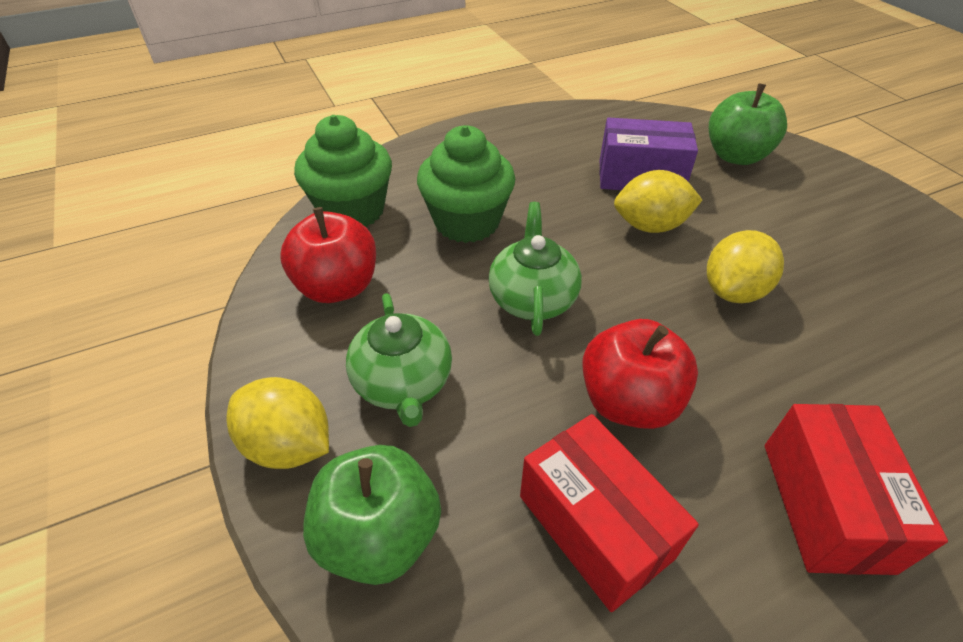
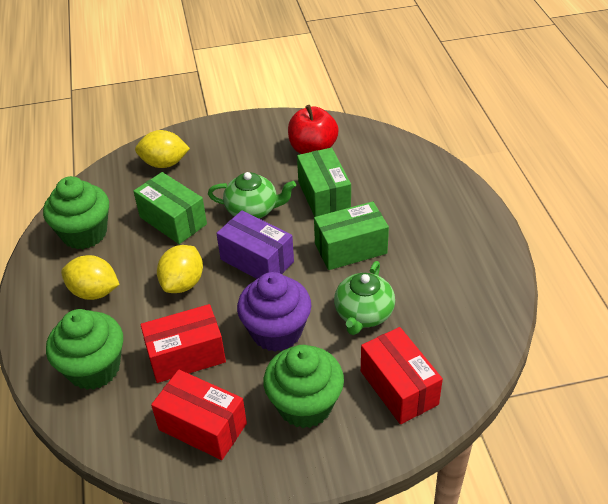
green apple: 2 -> 0
green box: 0 -> 3
green cupcake: 2 -> 3
purple cupcake: 0 -> 1
red apple: 2 -> 1
red box: 2 -> 3

